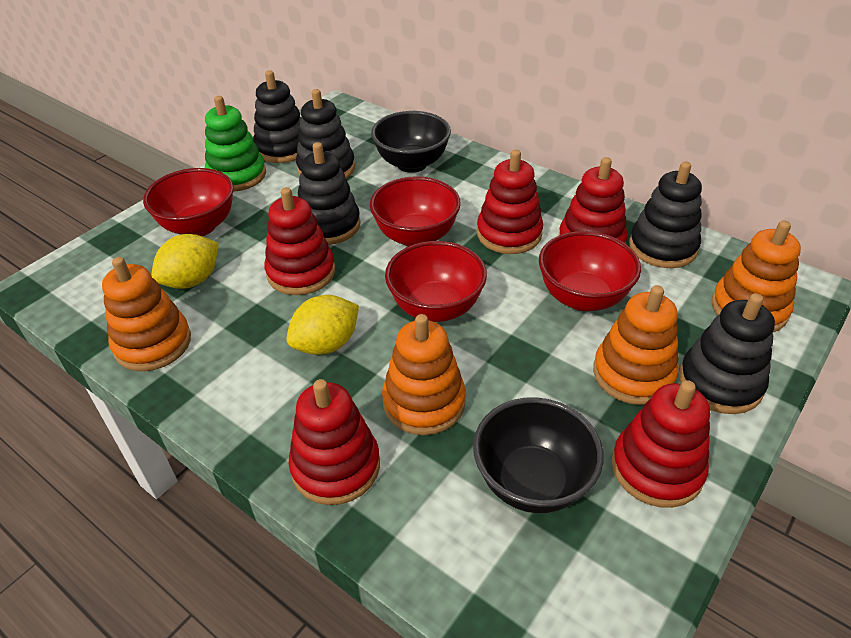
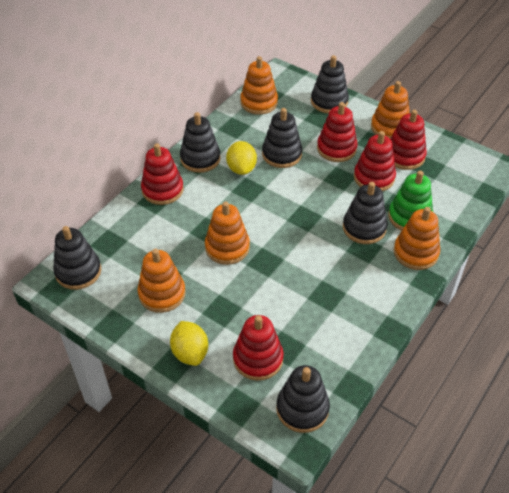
black bowl: 2 -> 0
black stacking toy: 5 -> 6
orange stacking toy: 4 -> 5
red bowl: 4 -> 0

